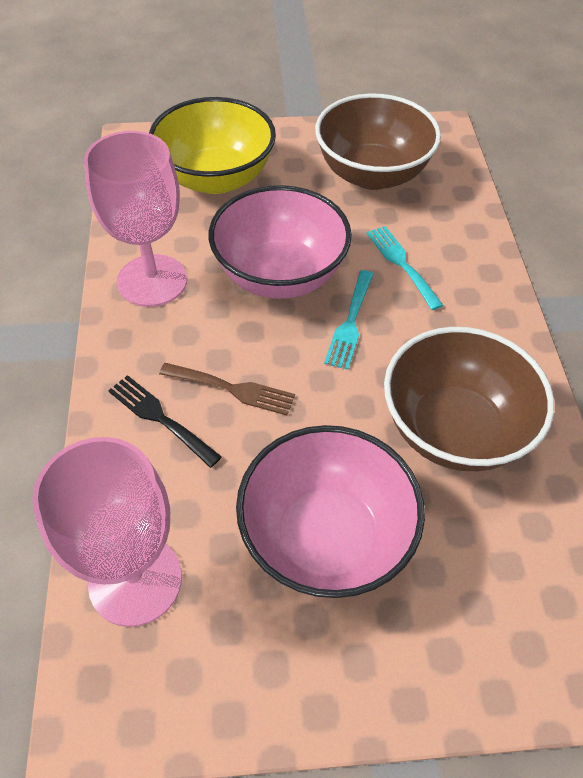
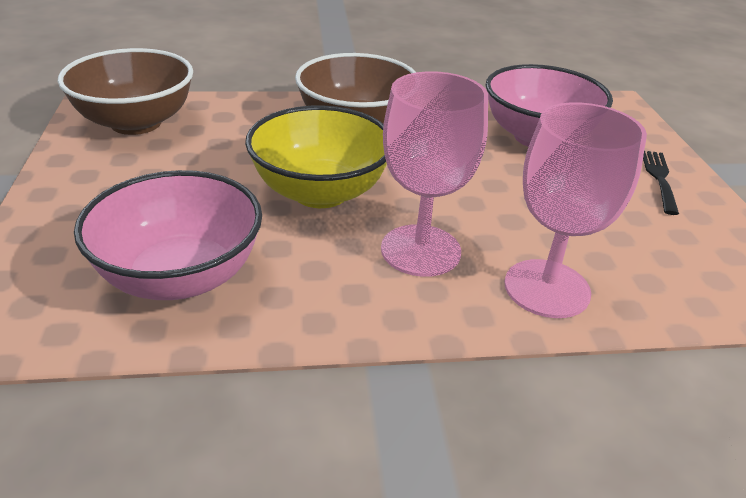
brown fork: 1 -> 0
turquoise fork: 2 -> 0

